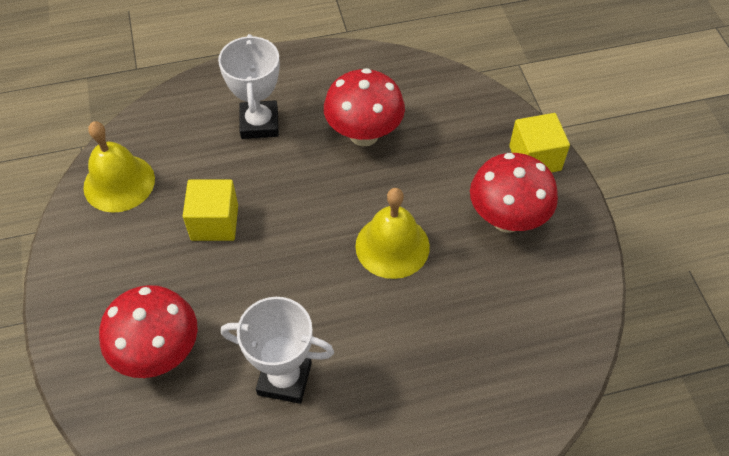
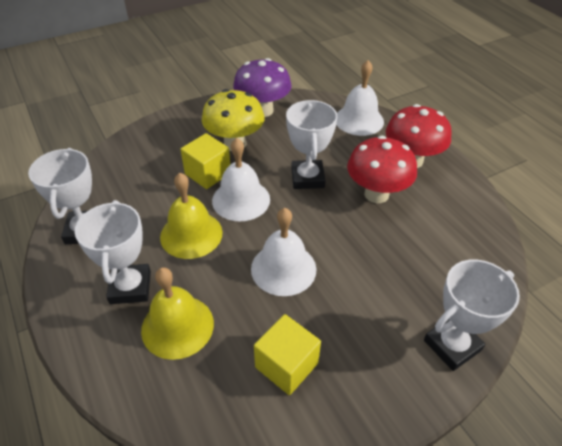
purple mushroom: 0 -> 1
red mushroom: 3 -> 2
white bell: 0 -> 3
white trophy: 2 -> 4
yellow mushroom: 0 -> 1

